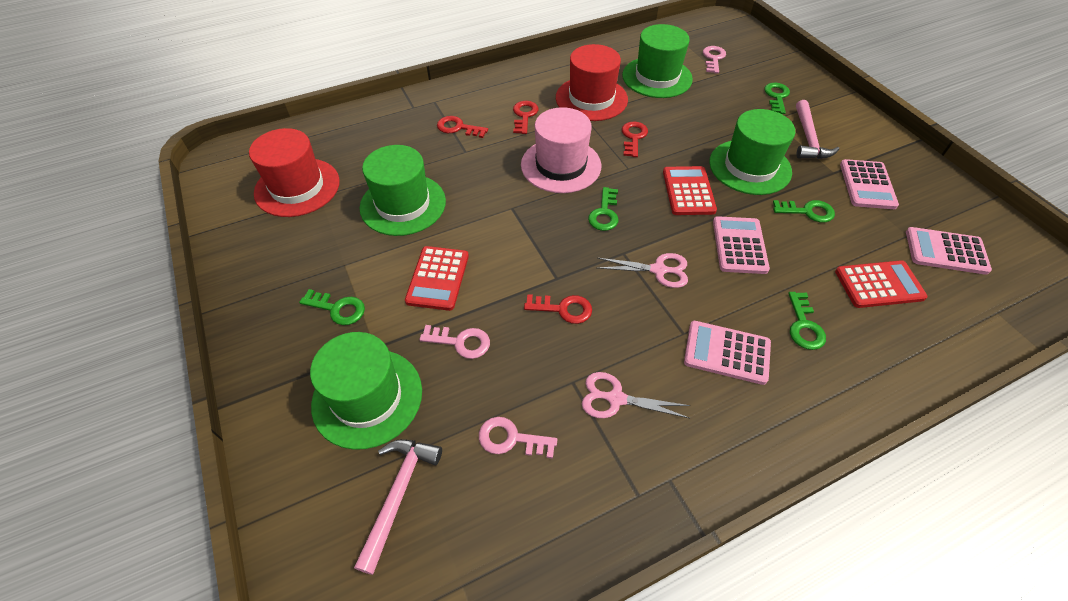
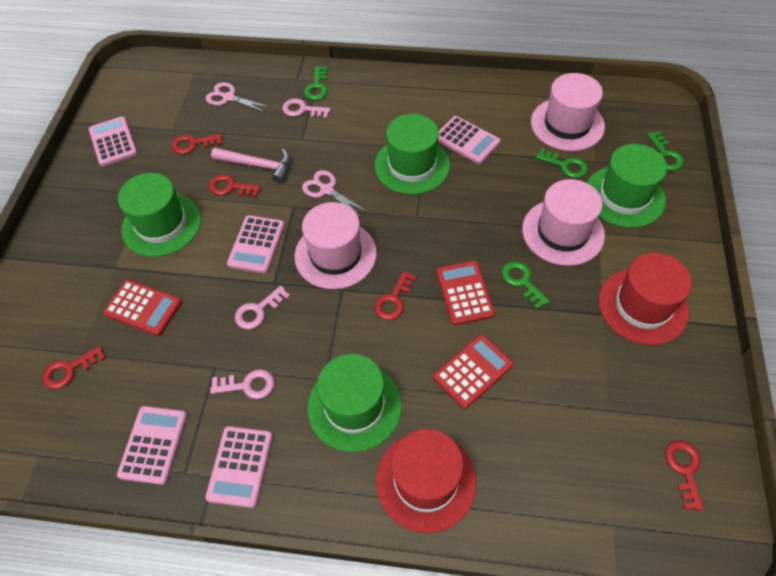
green key: 5 -> 4
pink calculator: 4 -> 5
pink hammer: 2 -> 1
pink hat: 1 -> 3
red key: 4 -> 5

